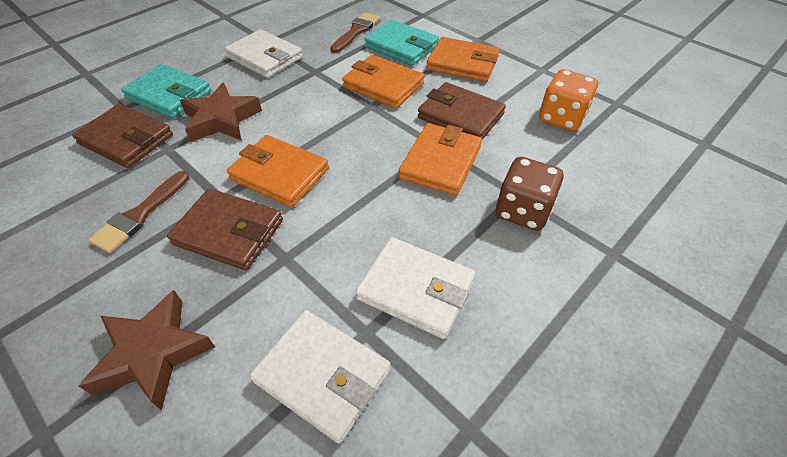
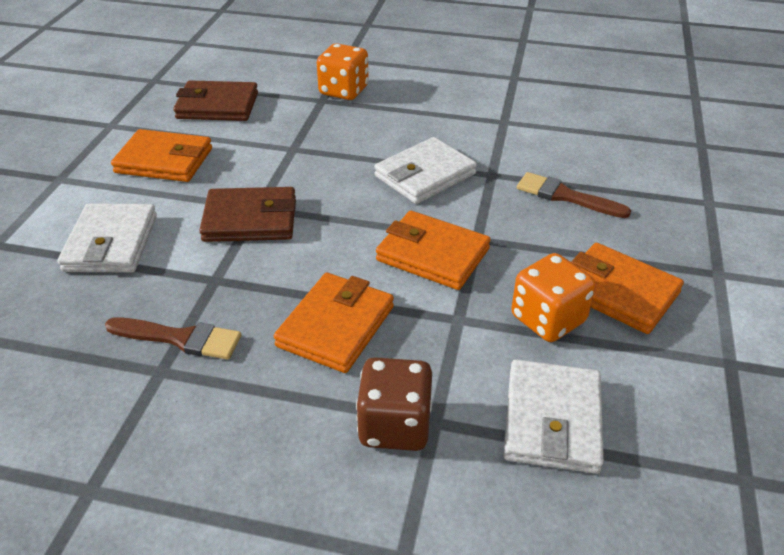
brown star: 2 -> 0
brown wallet: 3 -> 2
orange dice: 1 -> 2
turquoise wallet: 2 -> 0

